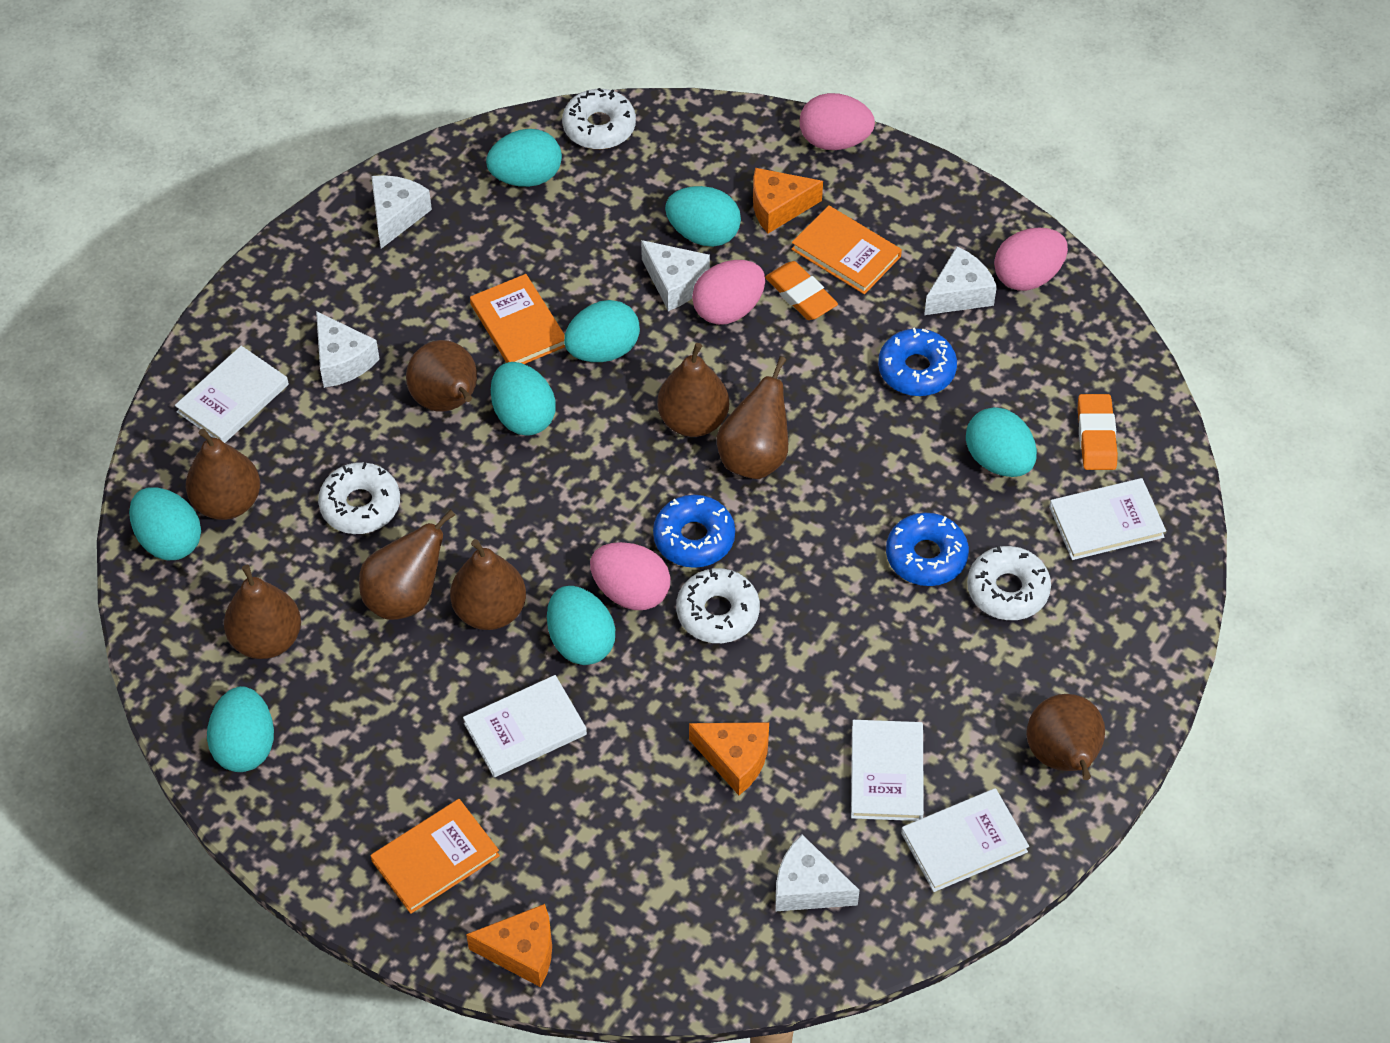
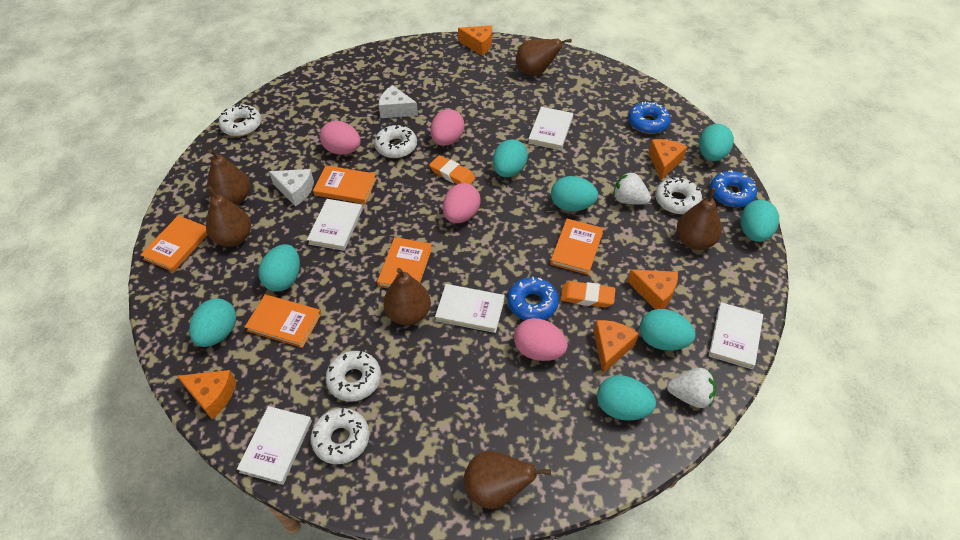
brown pear: 8 -> 6
orange book: 3 -> 5
orange cheese: 3 -> 5
white cheese: 5 -> 2
white donut: 4 -> 5
white strawberry: 0 -> 2

